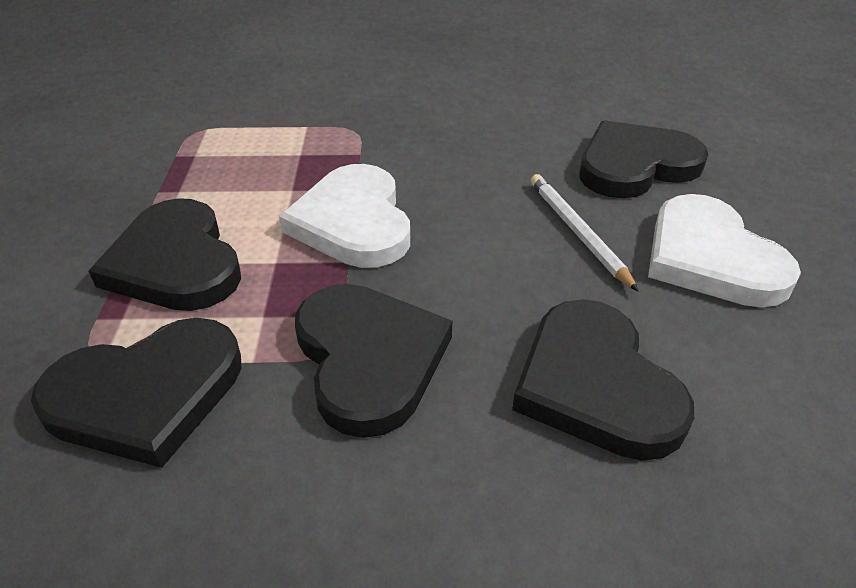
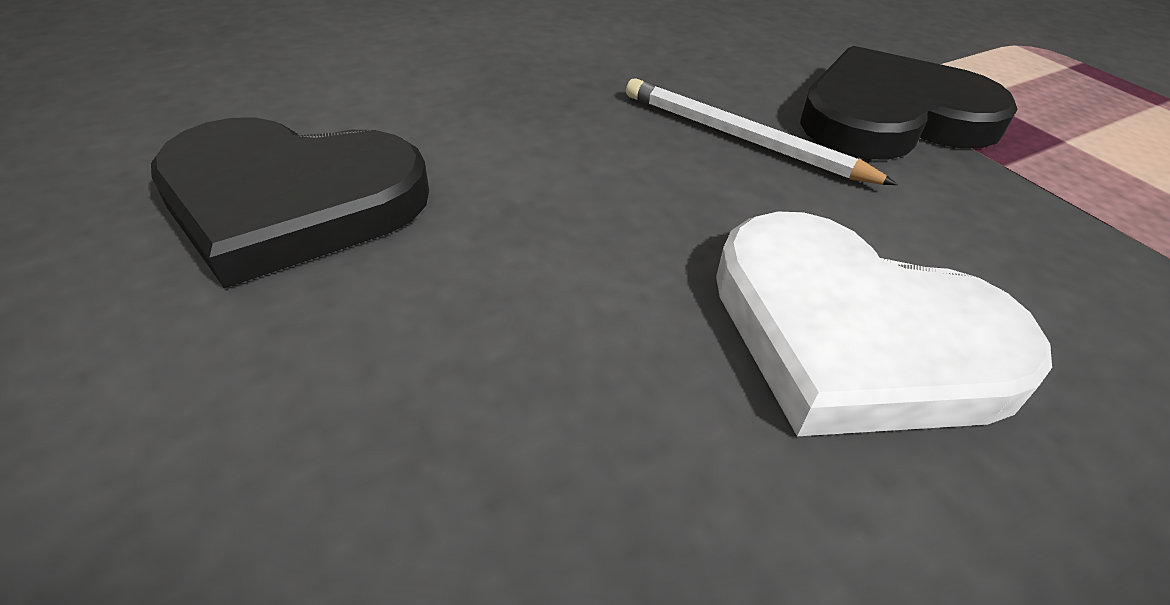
black heart: 5 -> 2
white heart: 2 -> 1

